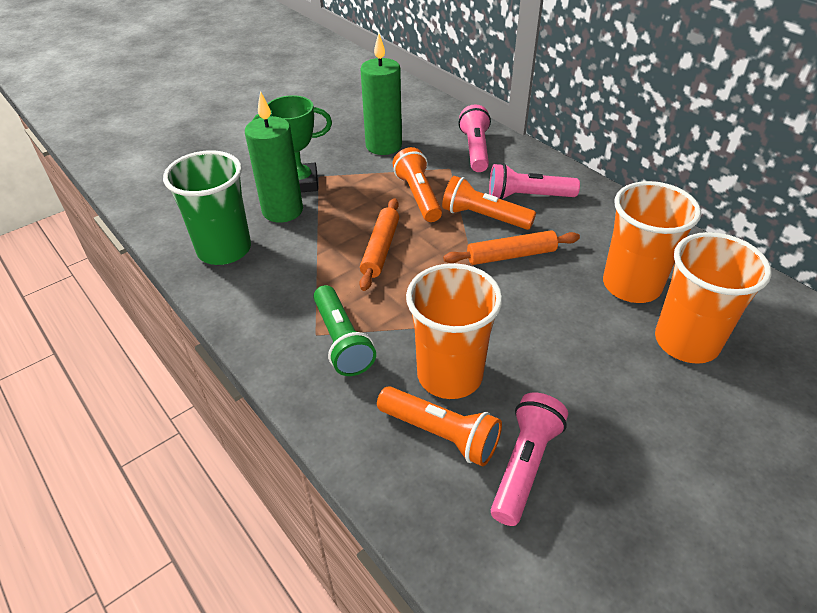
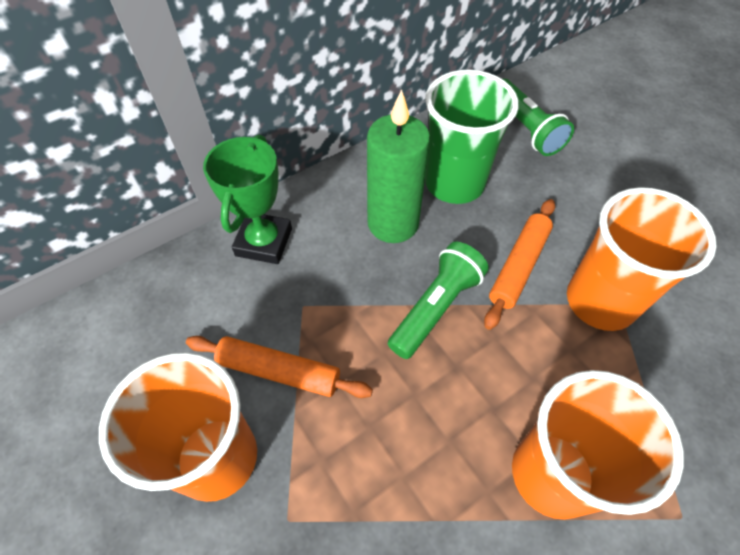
green candle: 2 -> 1
green flashlight: 1 -> 2
orange flashlight: 3 -> 0
pink flashlight: 3 -> 0

